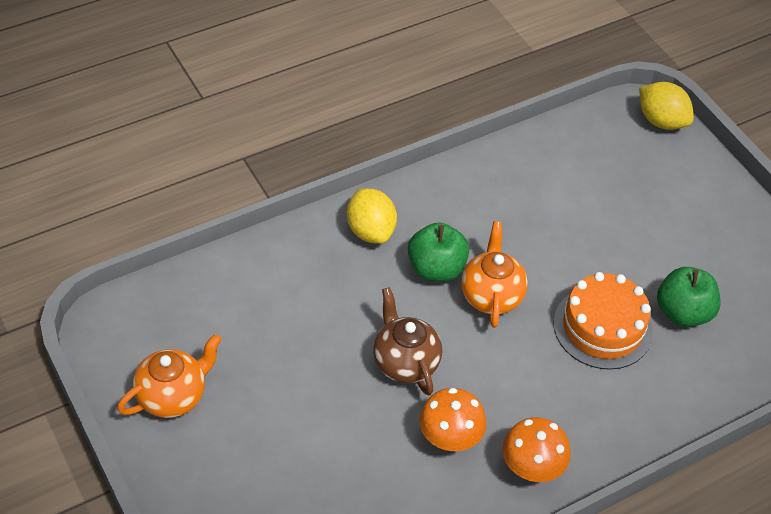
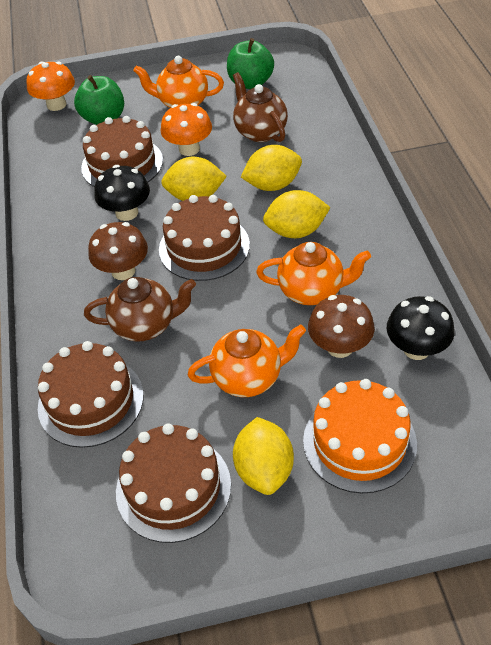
black mushroom: 0 -> 2
brown cake: 0 -> 4
brown mushroom: 0 -> 2
brown teapot: 1 -> 2
orange teapot: 2 -> 3
yellow lemon: 2 -> 4

